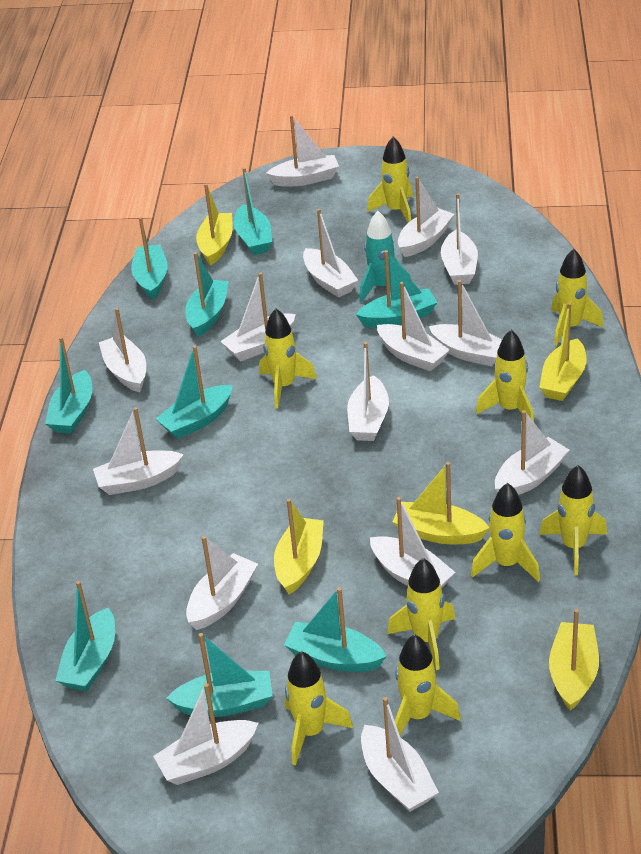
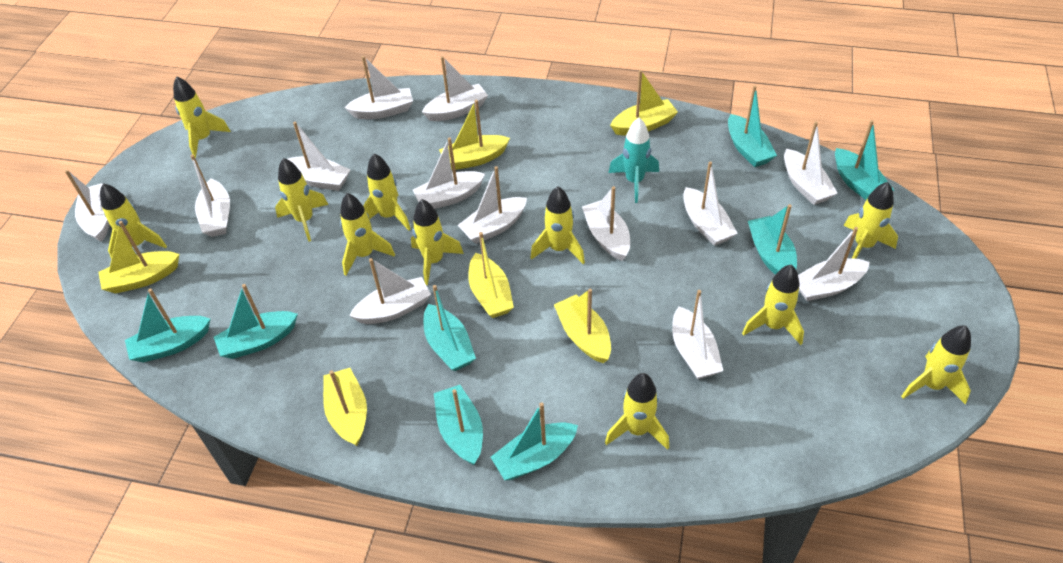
turquoise boat: 9 -> 8
white boat: 15 -> 13
yellow boat: 5 -> 6
yellow rocket: 9 -> 11

